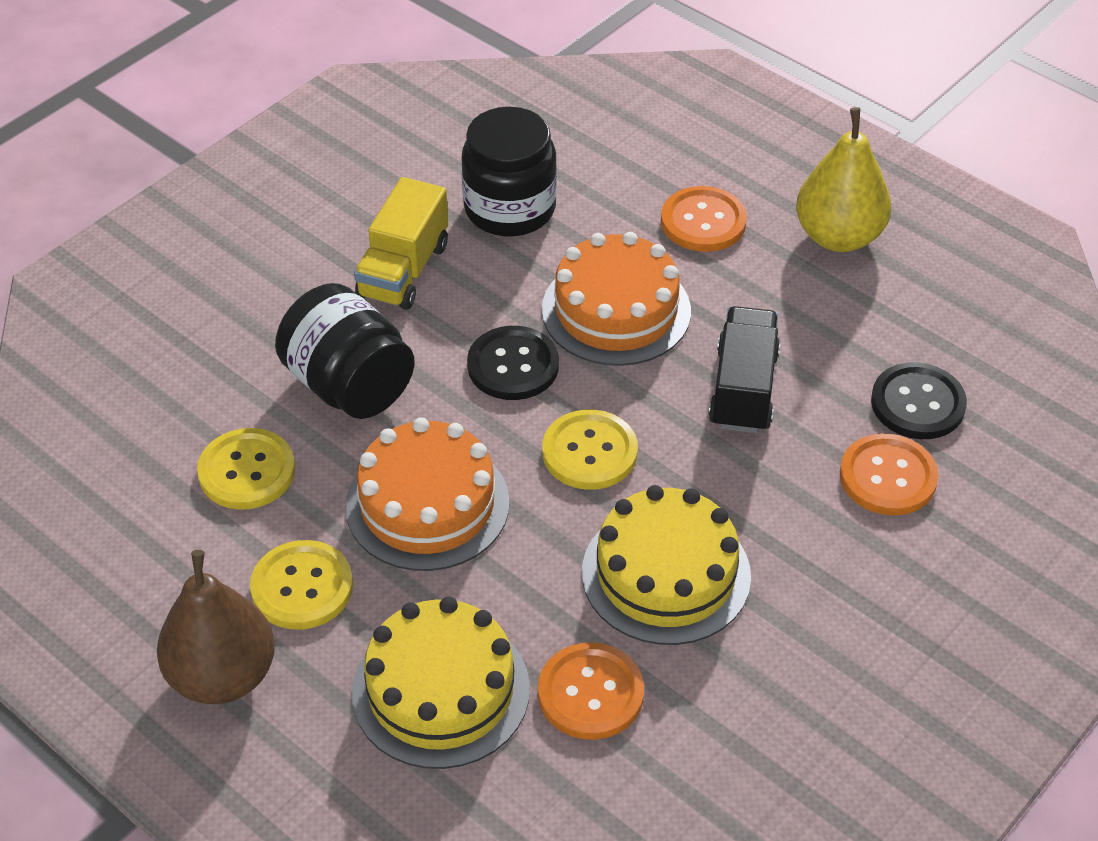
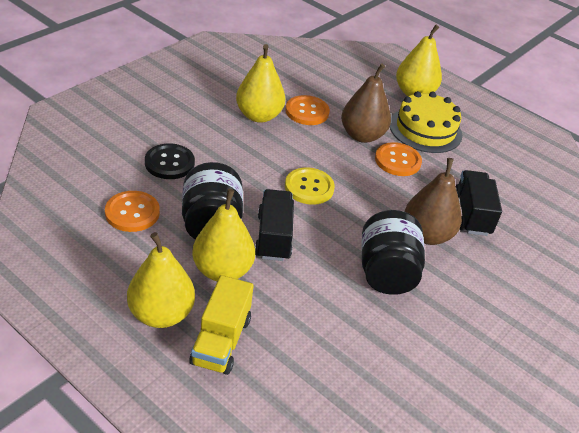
black button: 2 -> 1
black truck: 1 -> 2
brown pear: 1 -> 2
orange cake: 2 -> 0
yellow button: 3 -> 1
yellow cake: 2 -> 1
yellow pear: 1 -> 4

